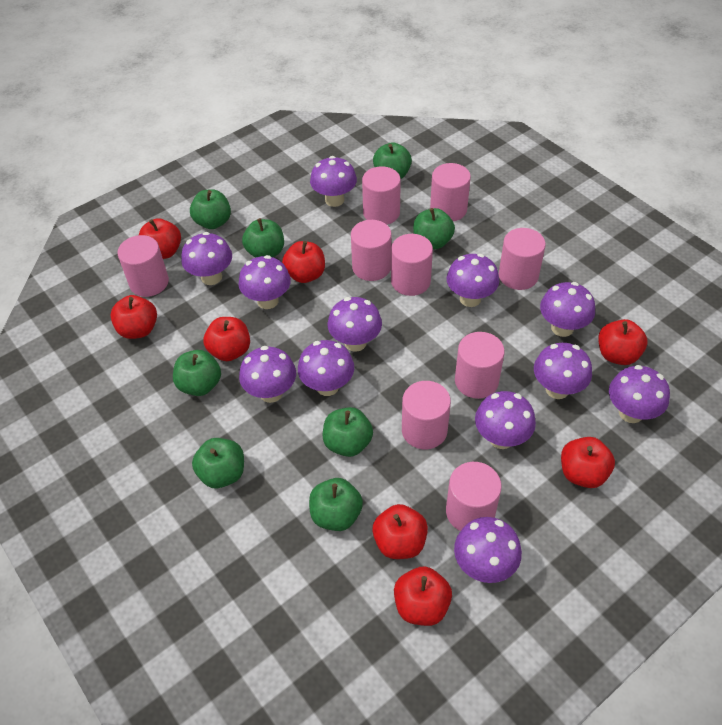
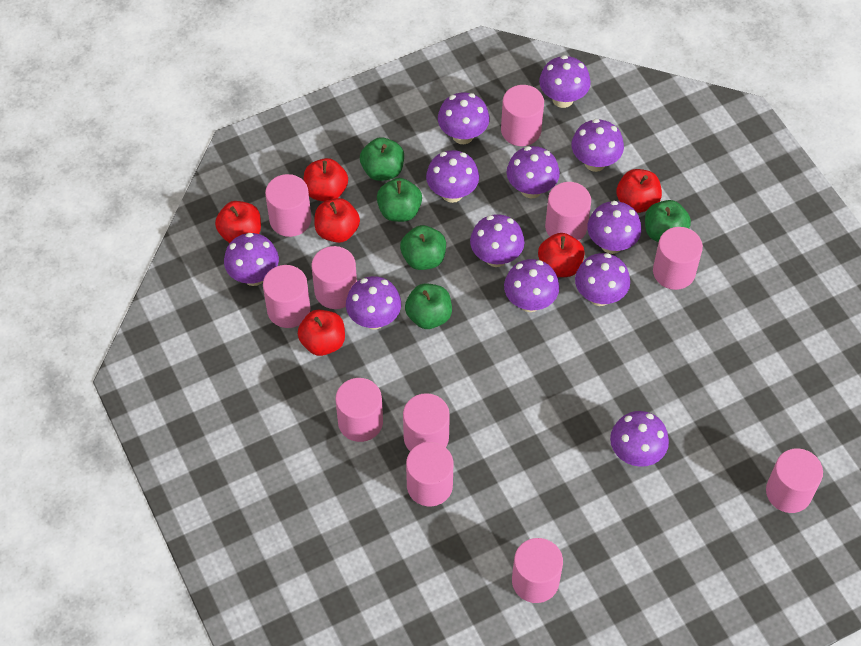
green apple: 8 -> 5
pink cylinder: 9 -> 11
red apple: 8 -> 6

